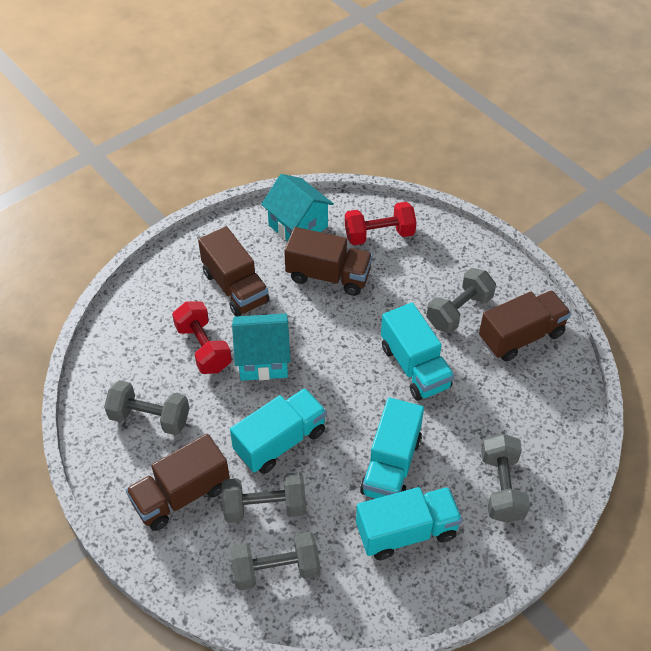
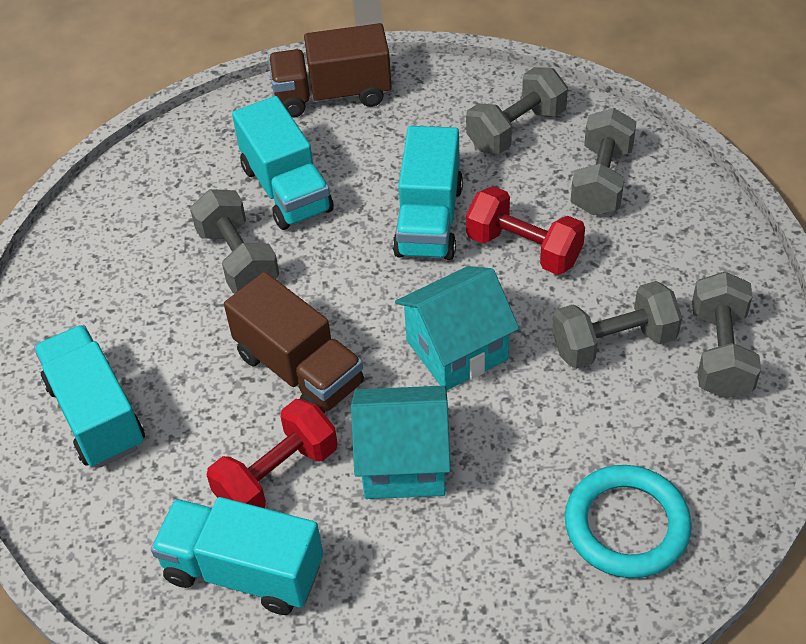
brown truck: 4 -> 2
turquoise ring: 0 -> 1

